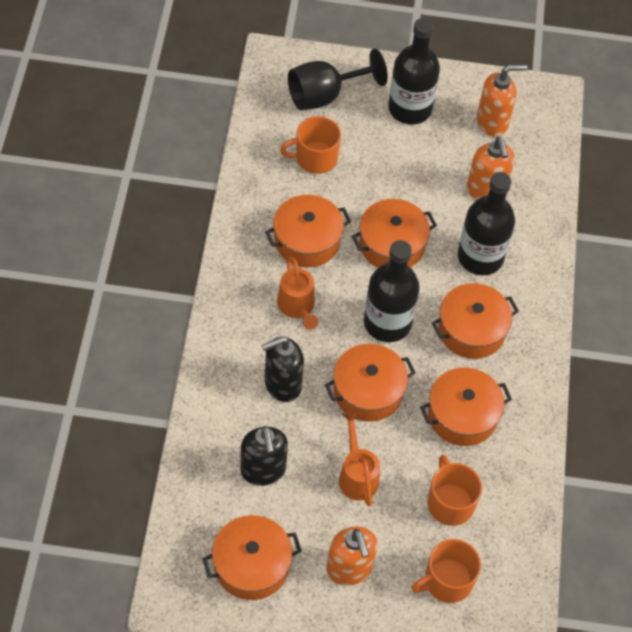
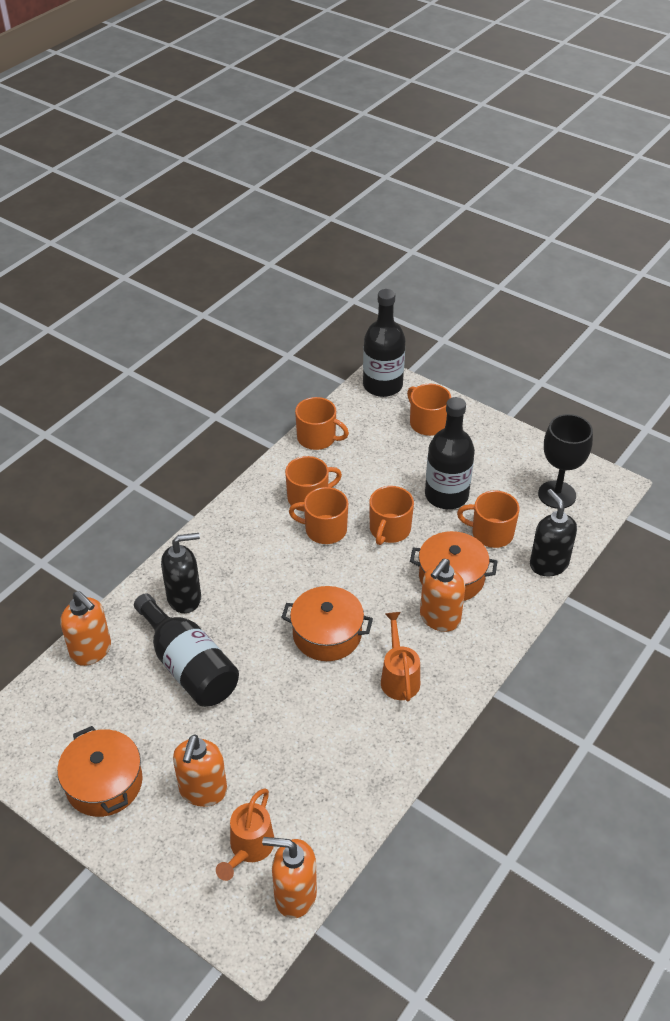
orange mug: 3 -> 6
orange pot: 6 -> 3
orange soap dispenser: 3 -> 4

